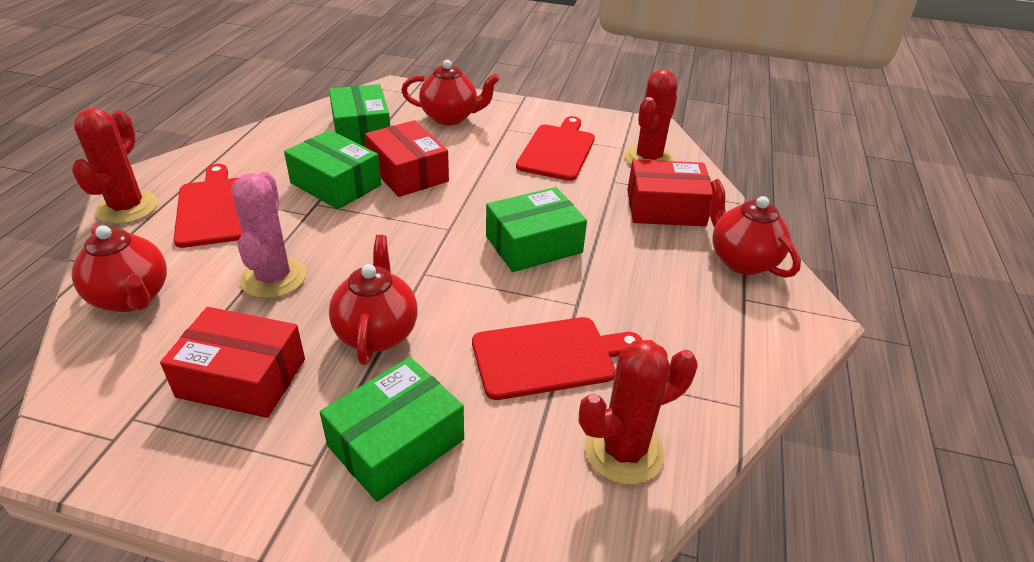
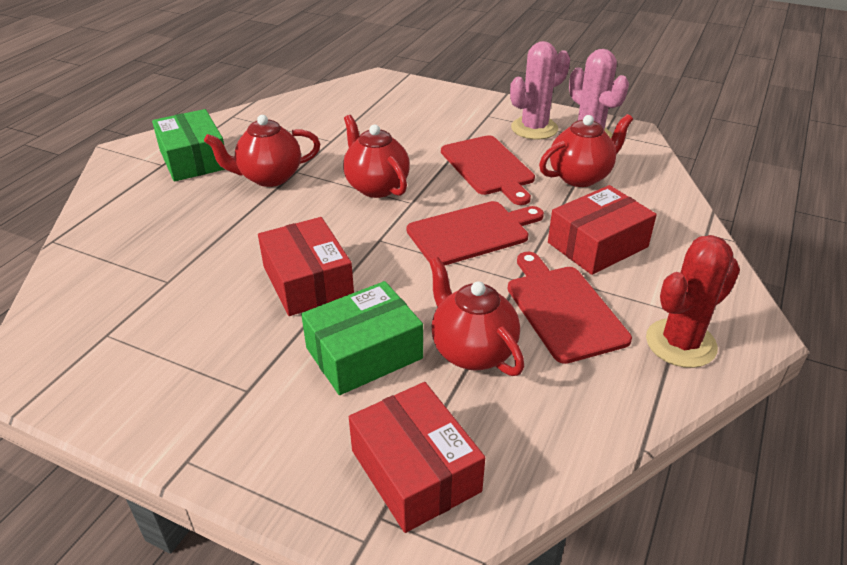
green box: 4 -> 2
pink cactus: 1 -> 2
red cactus: 3 -> 1

